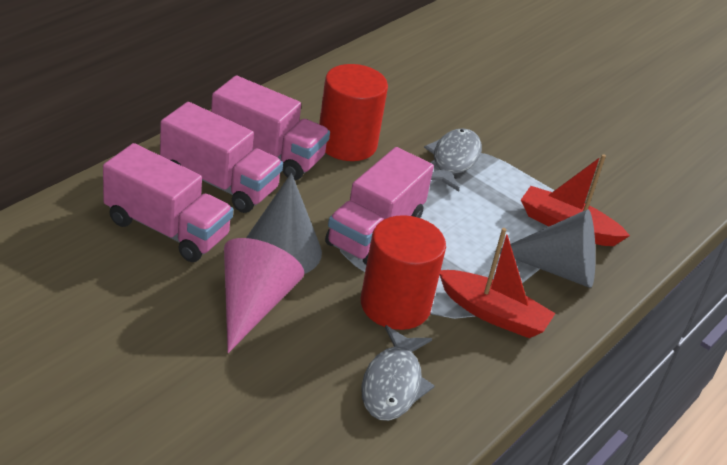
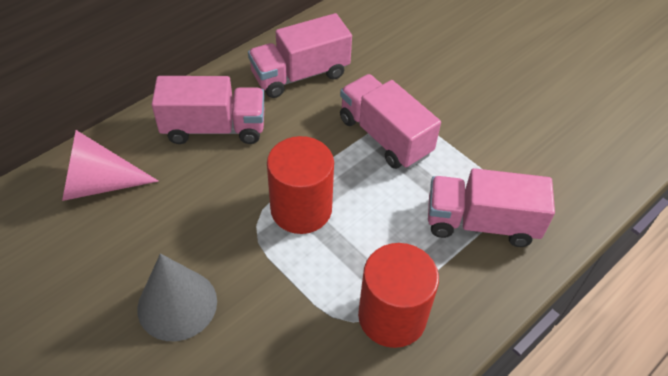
grey cone: 2 -> 1
grey fish: 2 -> 0
red boat: 2 -> 0

